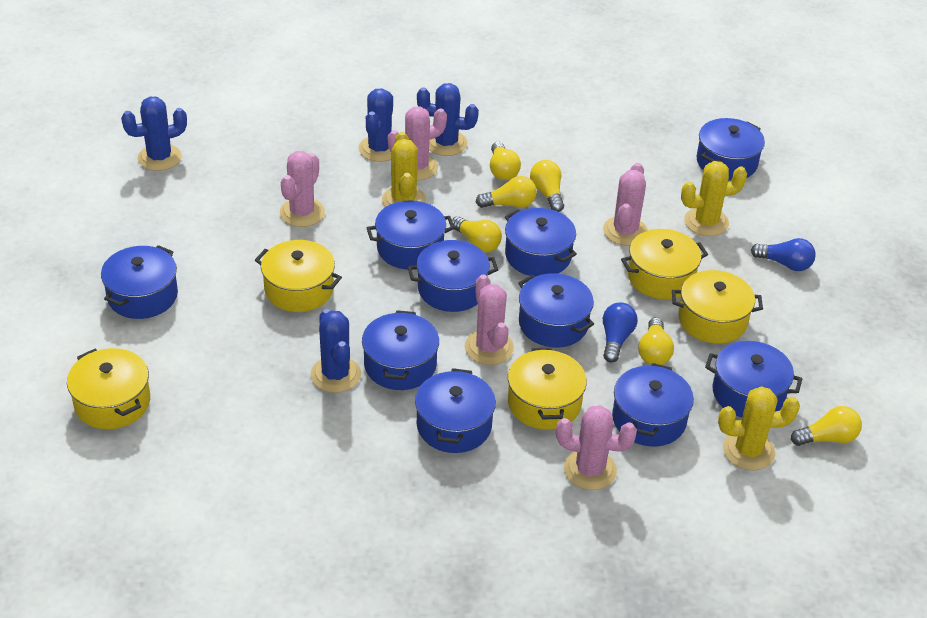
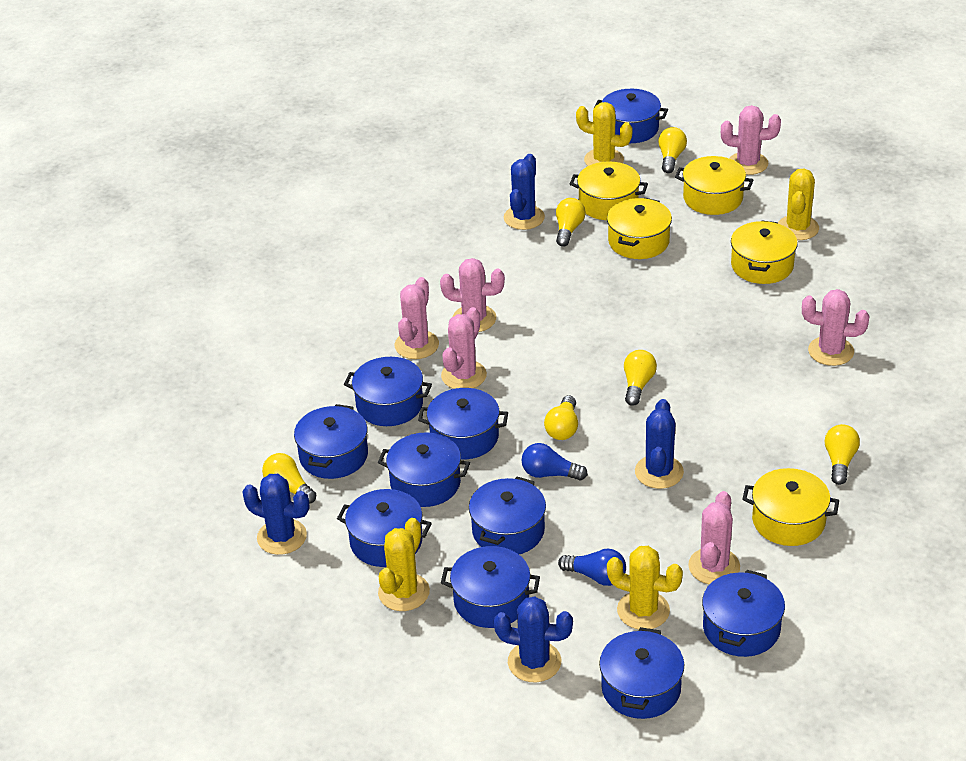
pink cactus: 5 -> 6
yellow cactus: 3 -> 4

